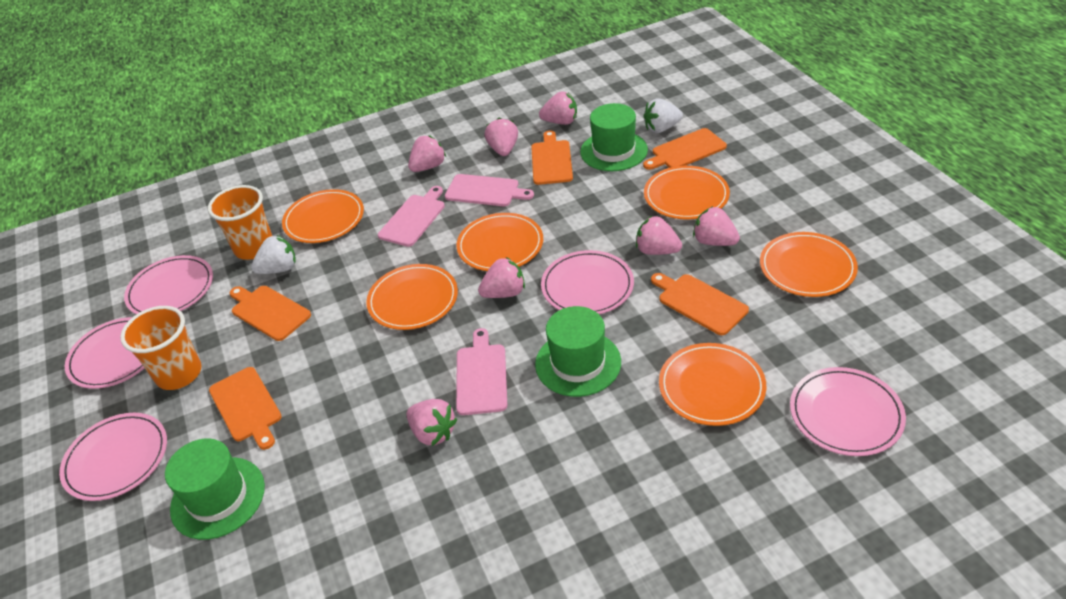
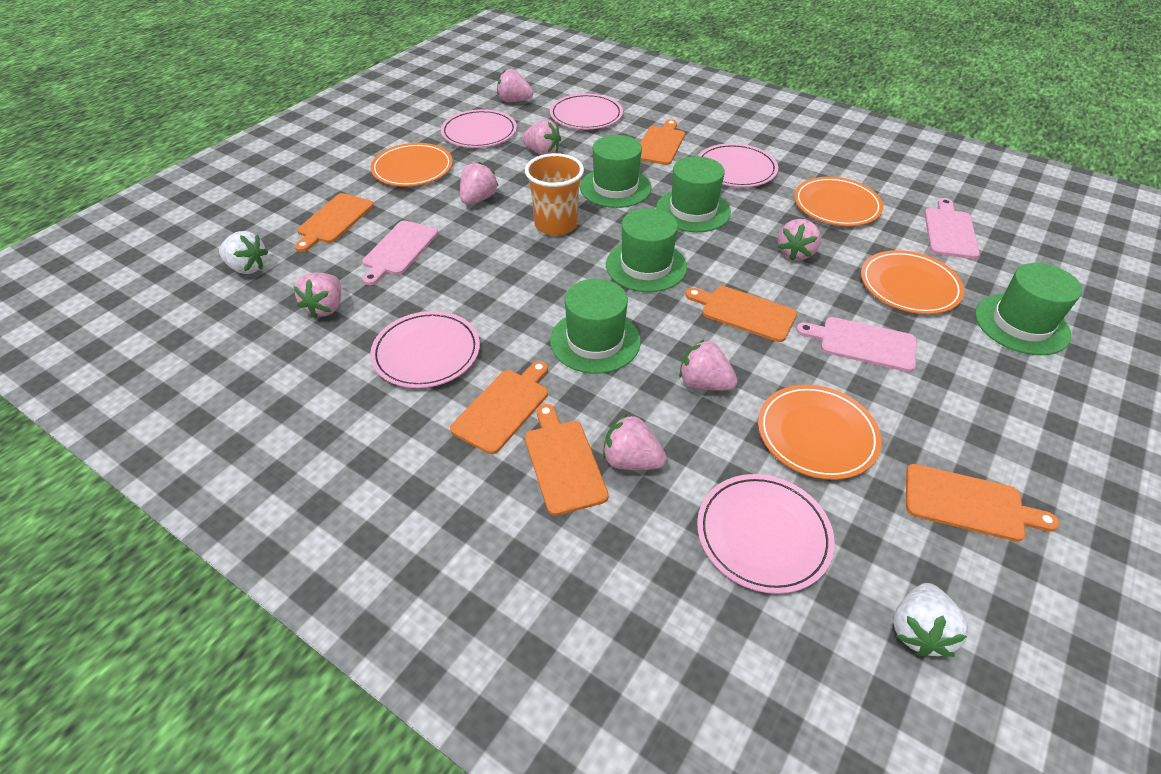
green hat: 3 -> 5
orange cup: 2 -> 1
orange cutting board: 5 -> 6
orange plate: 6 -> 4

